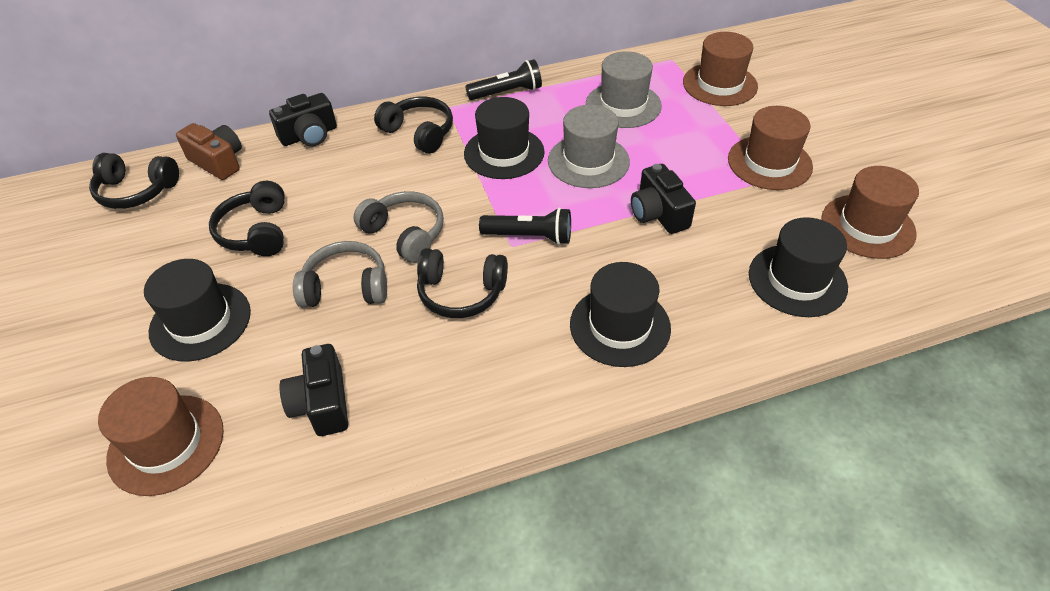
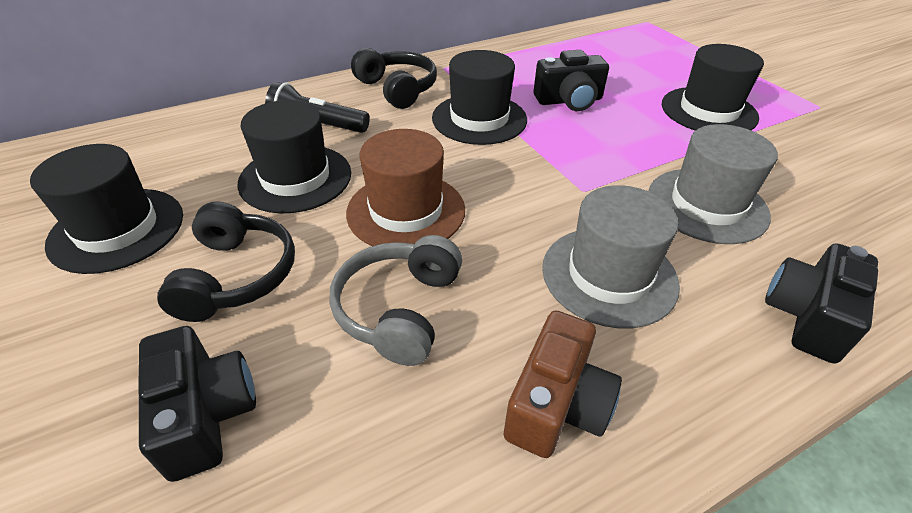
black flashlight: 2 -> 1
black headphones: 4 -> 2
brown hat: 4 -> 1
grey headphones: 2 -> 1

